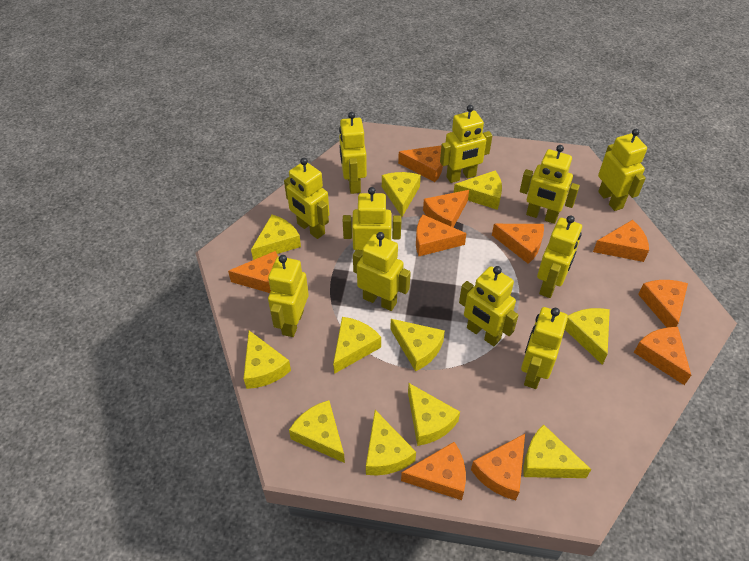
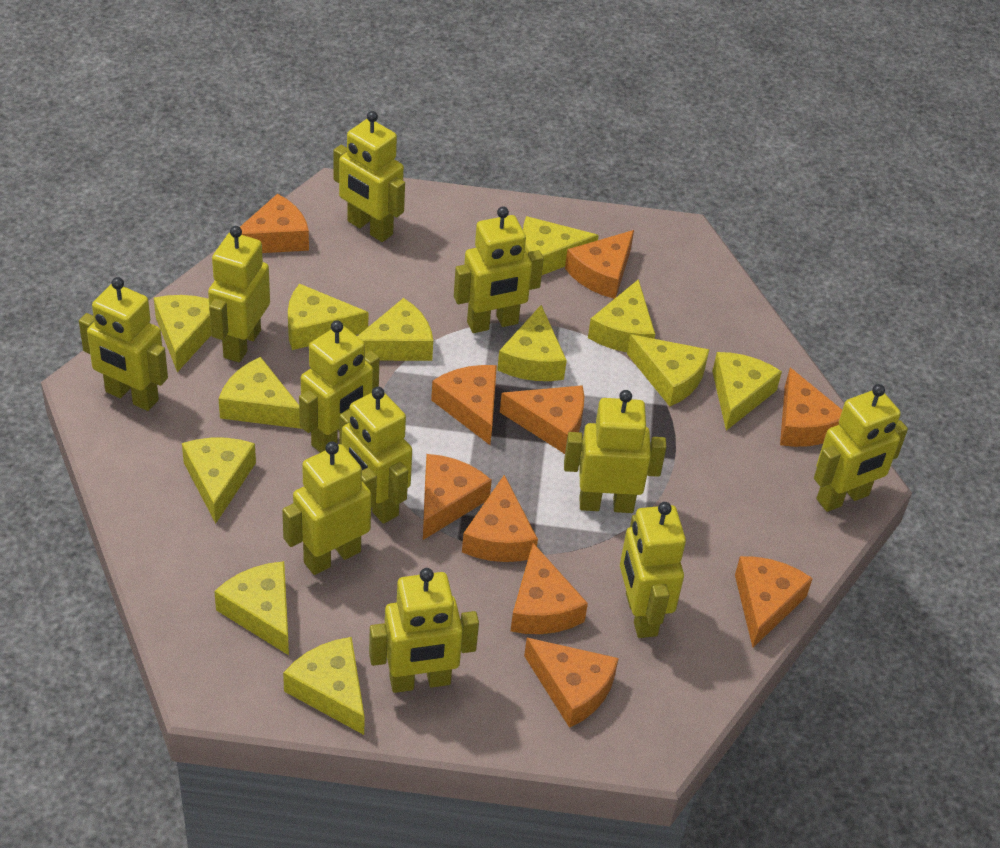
yellow cheese: 11 -> 12

